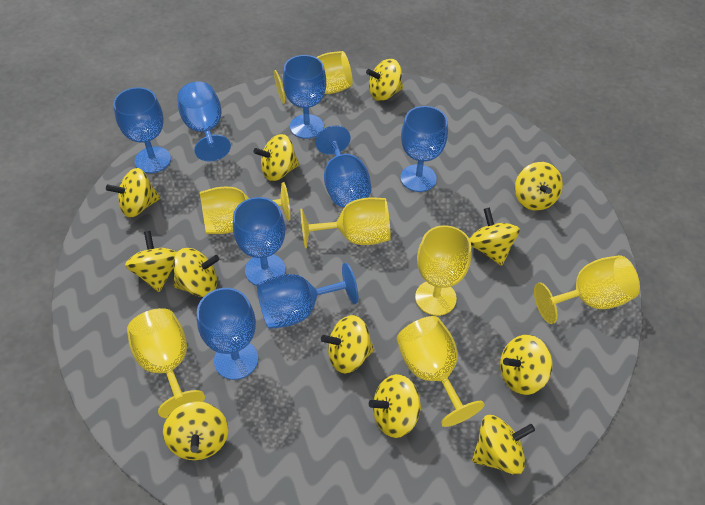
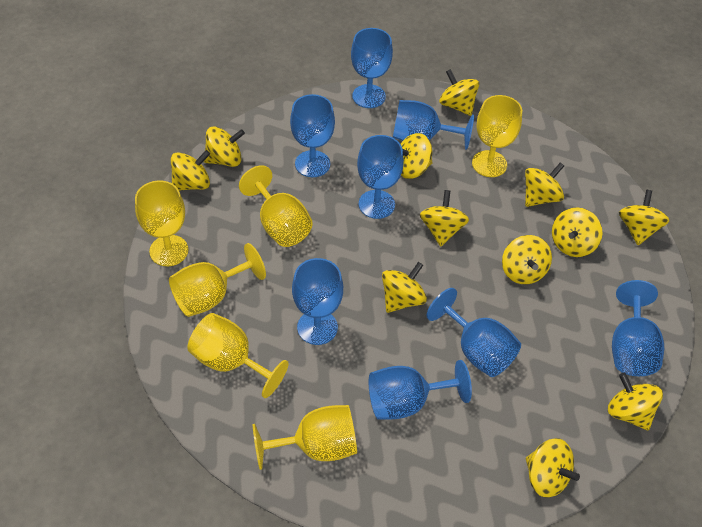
yellow goblet: 7 -> 6

